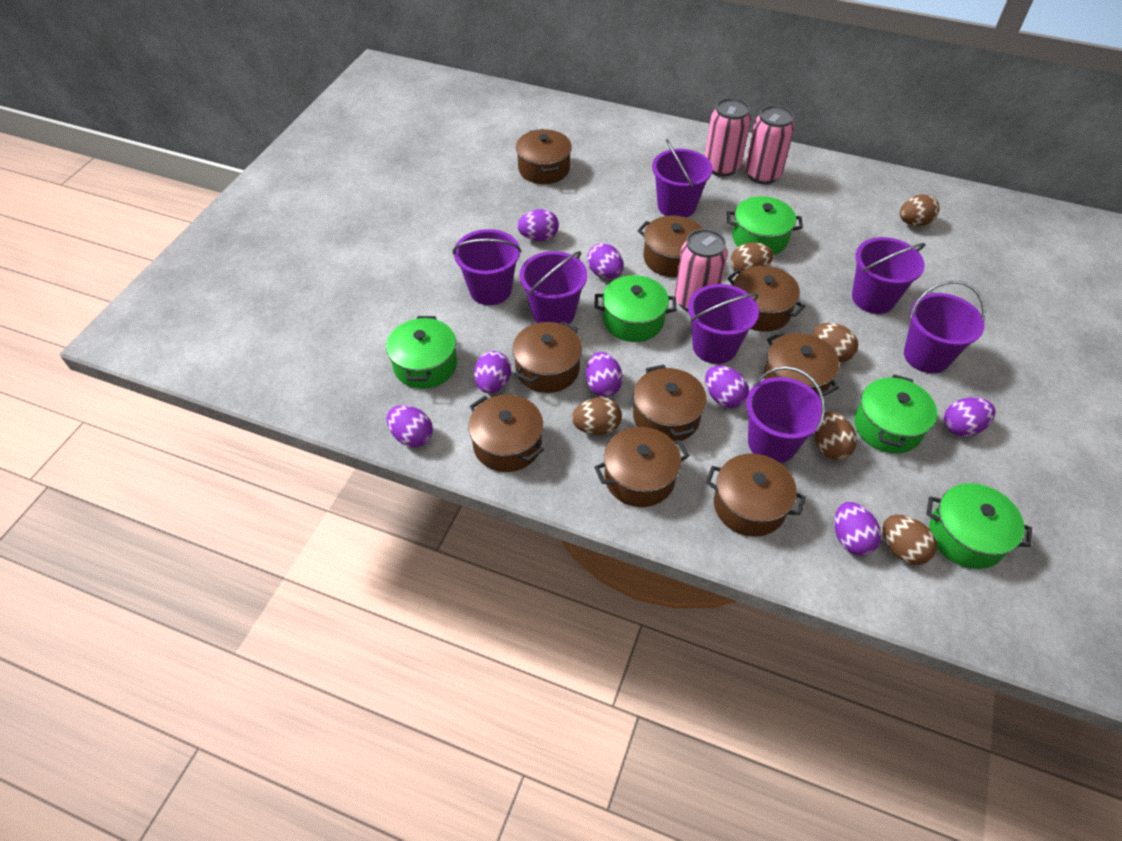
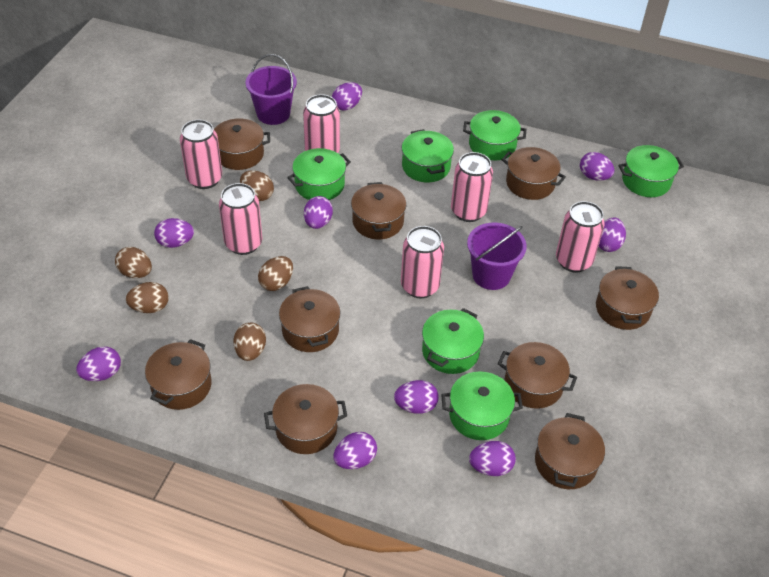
brown egg: 6 -> 5
green pot: 5 -> 6
pink can: 3 -> 6
purple bucket: 7 -> 2
purple egg: 8 -> 9

